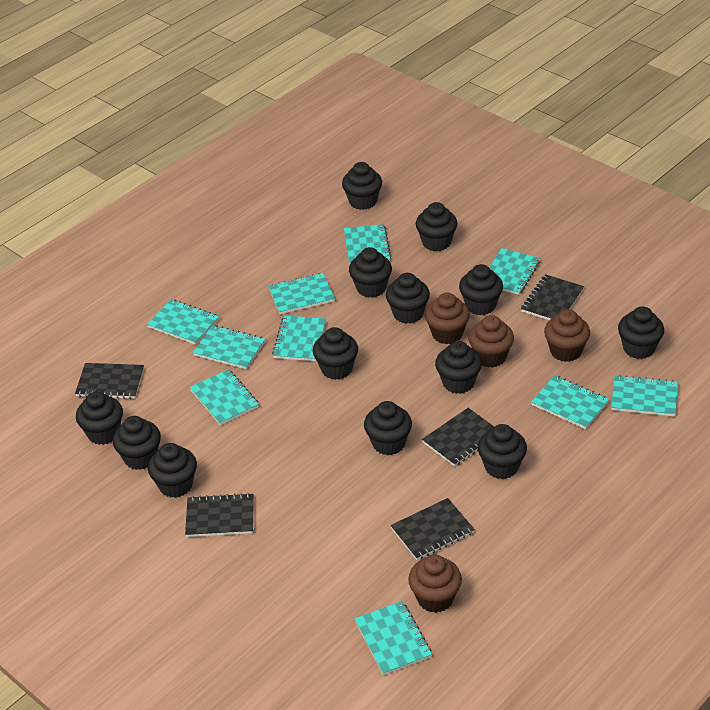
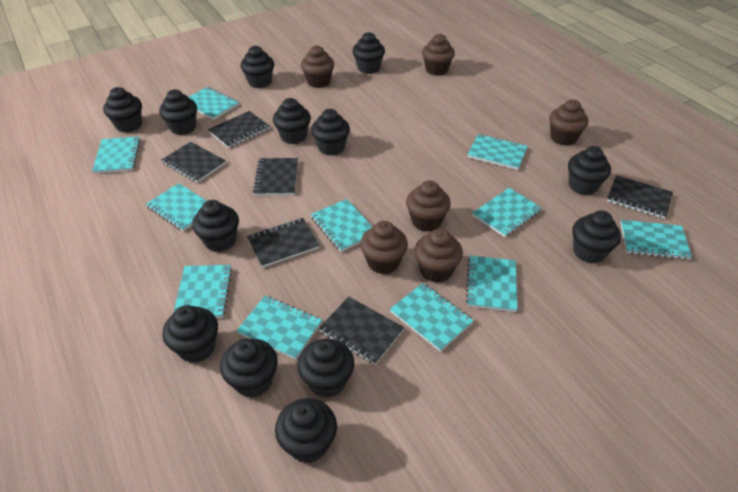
black notebook: 5 -> 6
brown cupcake: 4 -> 6
turquoise notebook: 10 -> 11

